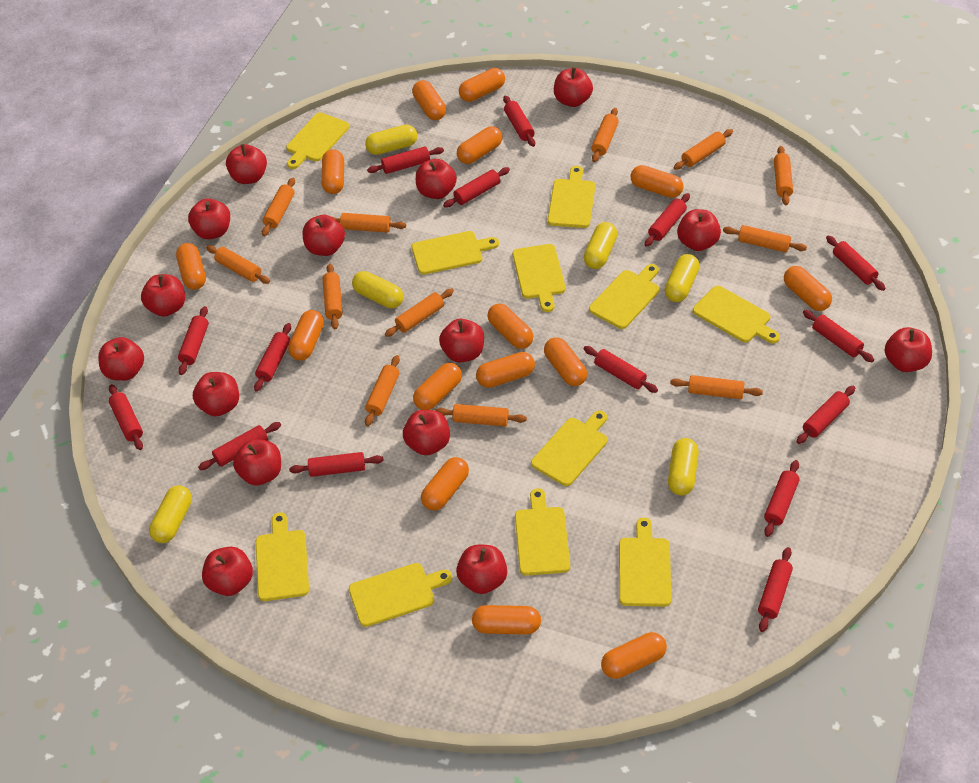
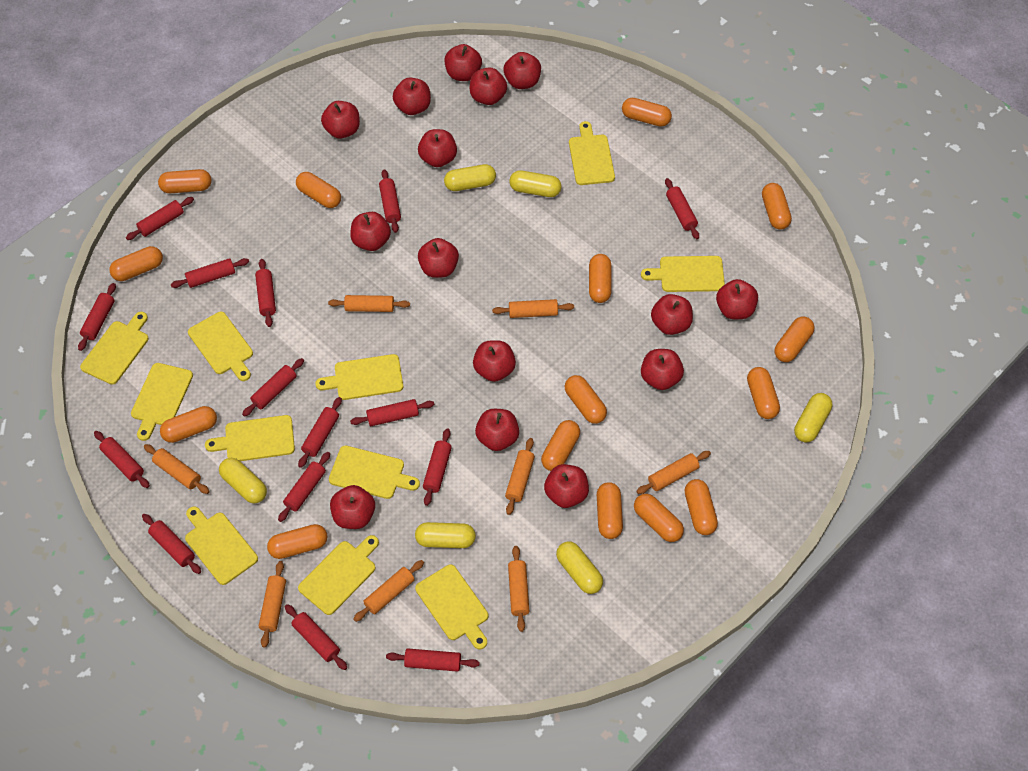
orange rolling pin: 12 -> 8

